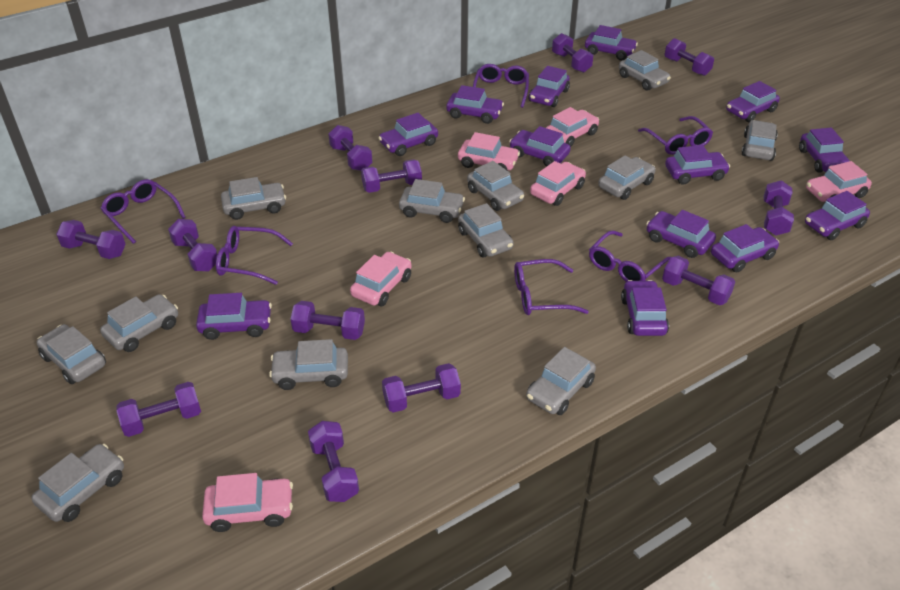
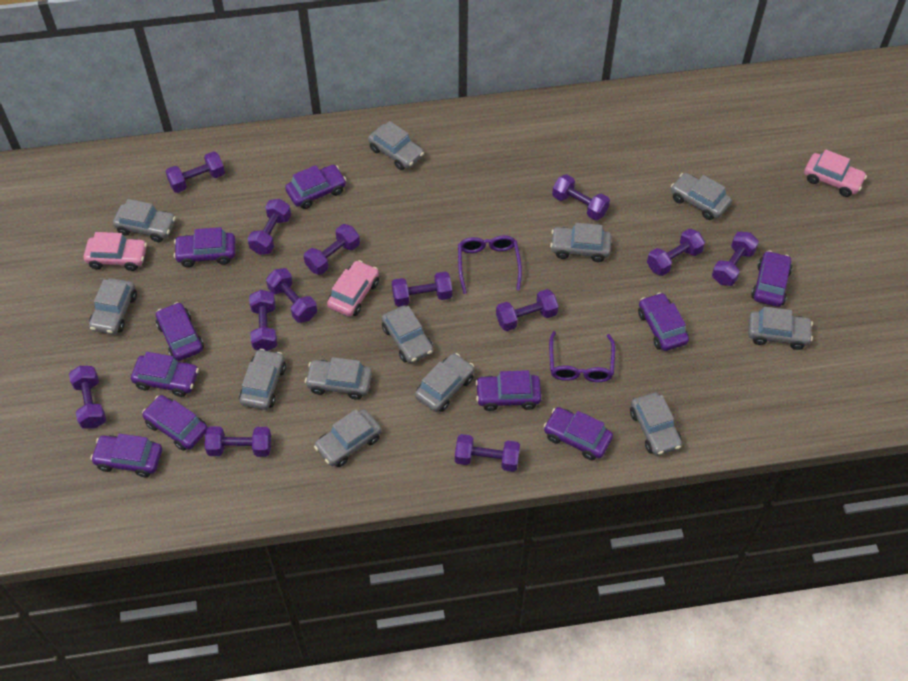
pink car: 6 -> 3
purple car: 13 -> 10
purple dumbbell: 12 -> 13
purple glasses: 6 -> 2

